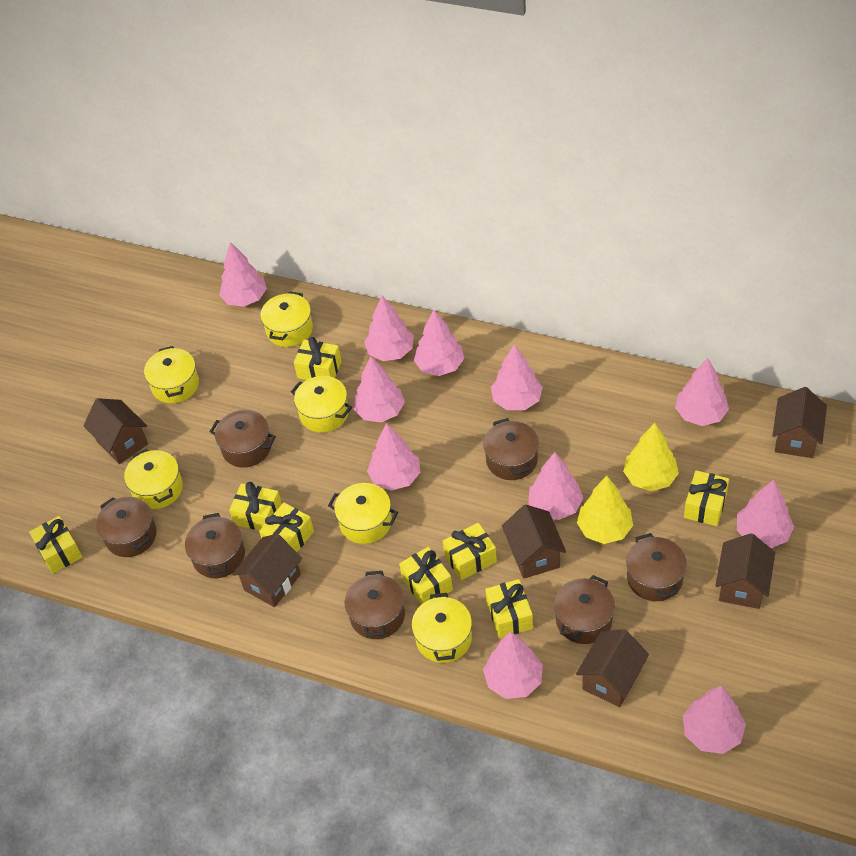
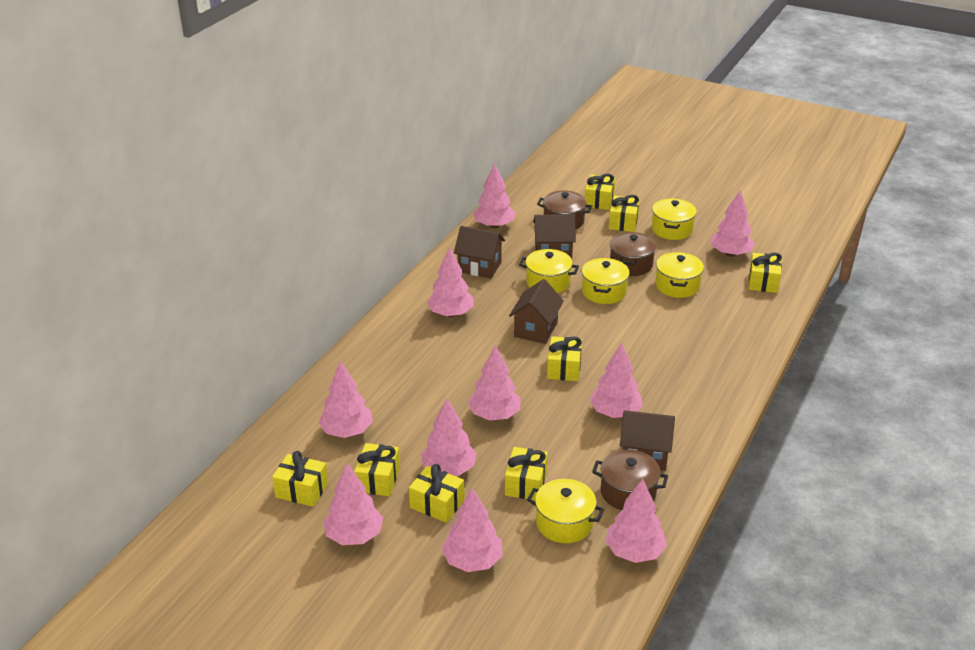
brown house: 6 -> 4
brown pot: 7 -> 3
pink tree: 11 -> 10
yellow pot: 6 -> 5
yellow tree: 2 -> 0

